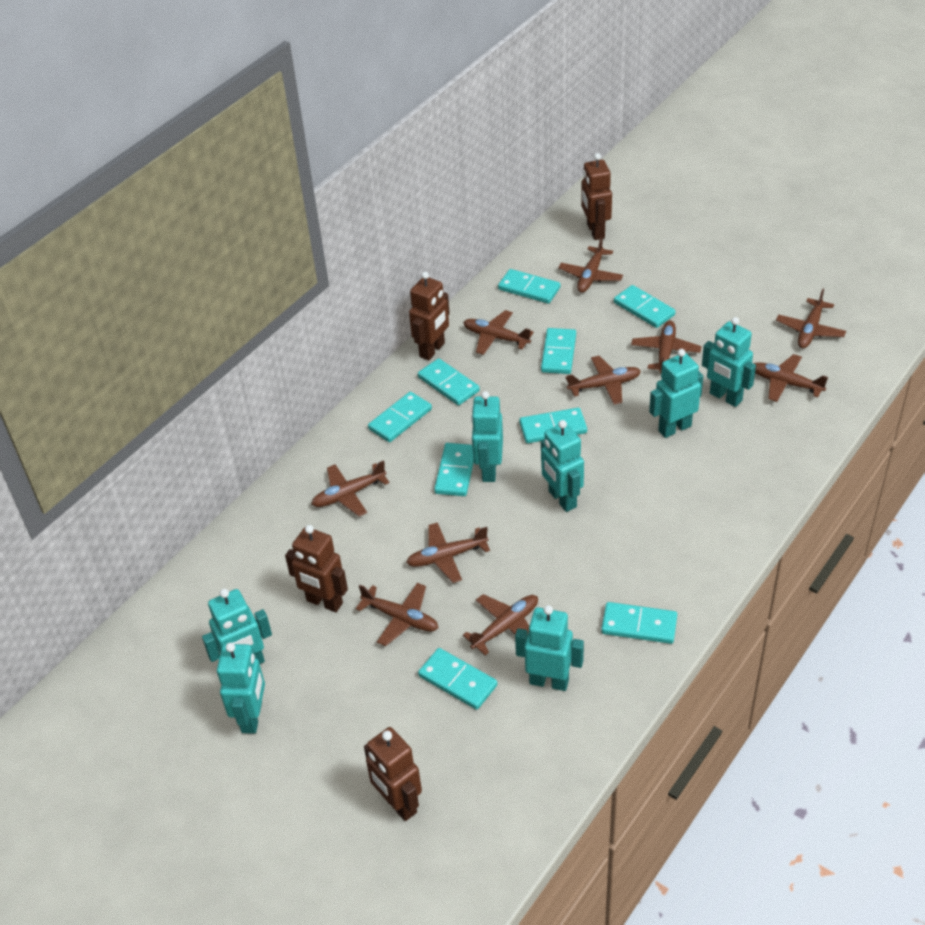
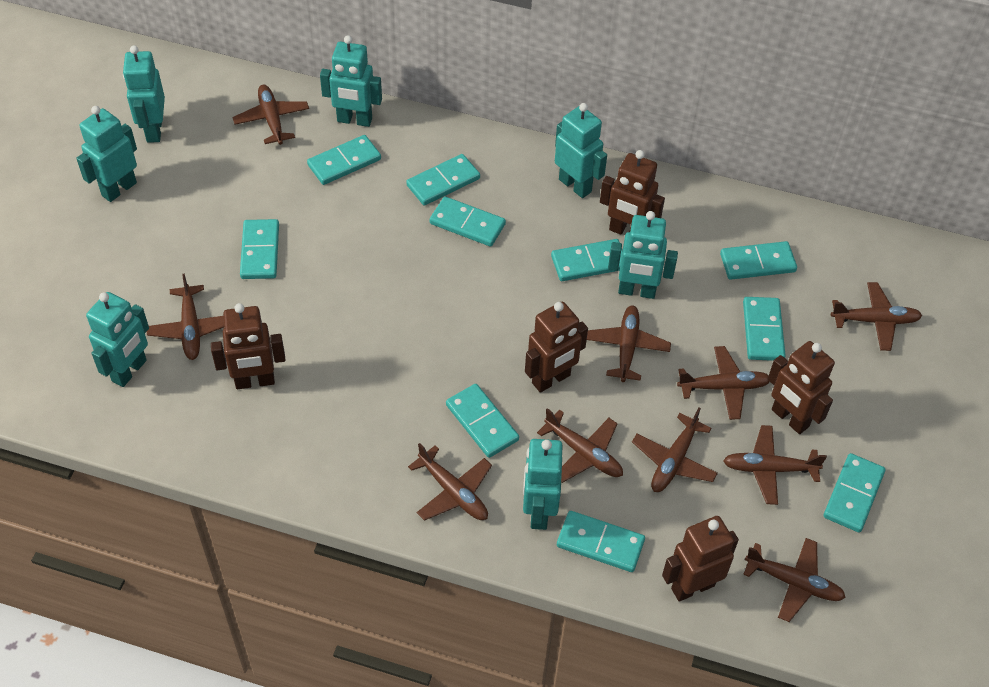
brown robot: 4 -> 5
turquoise domino: 9 -> 10

